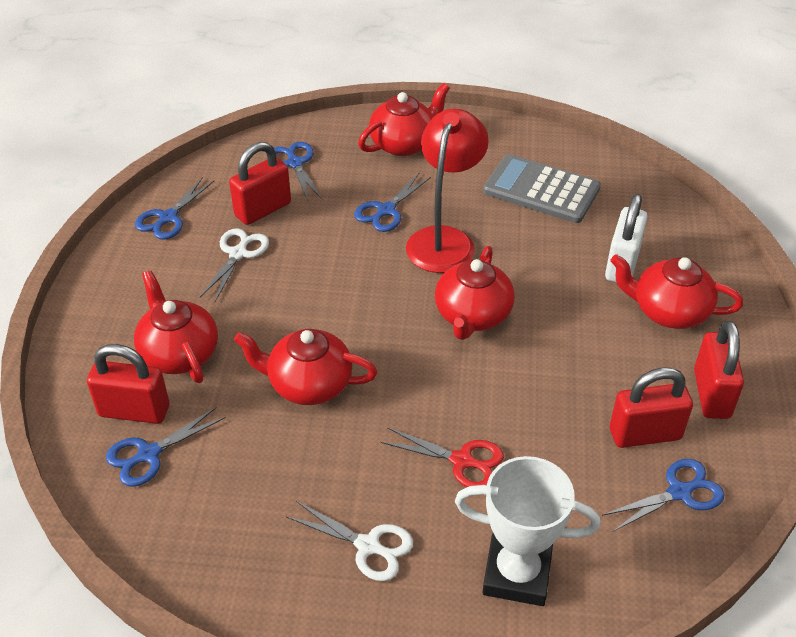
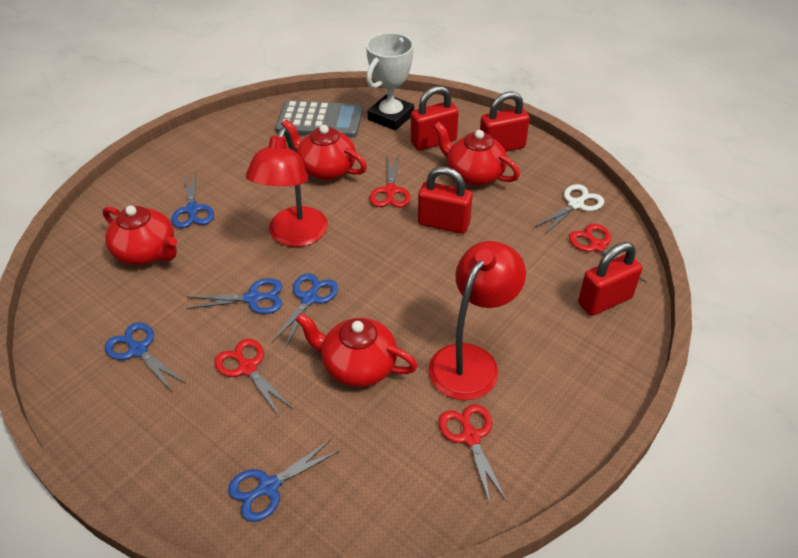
red lamp: 1 -> 2
red scissors: 1 -> 4
red teapot: 5 -> 4
white padlock: 1 -> 0
white scissors: 2 -> 1

